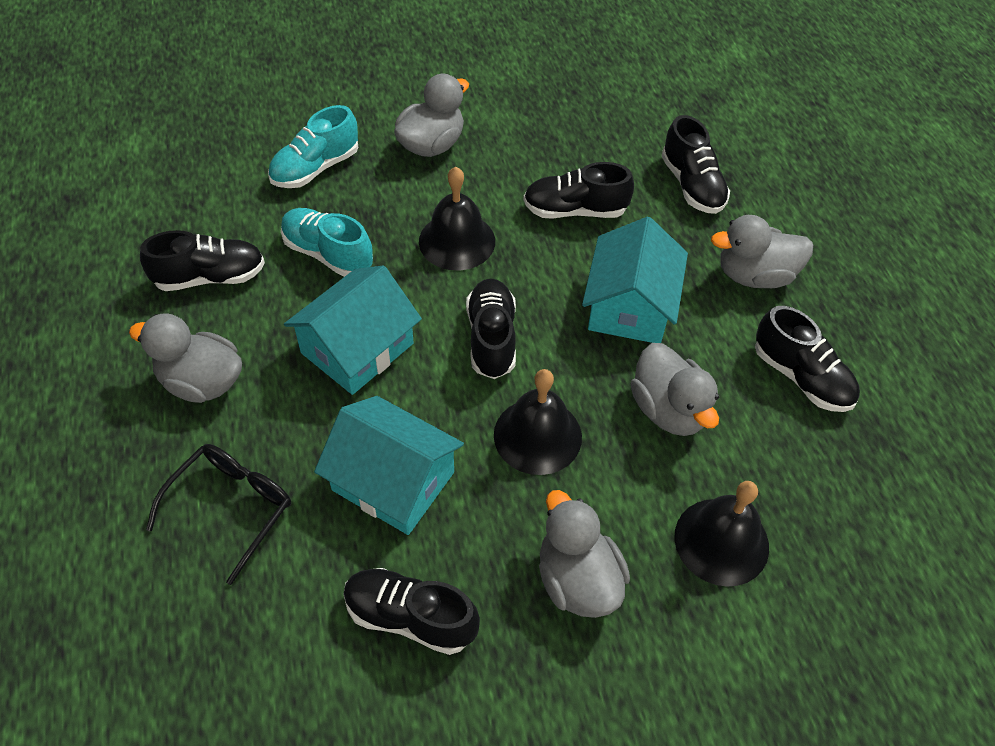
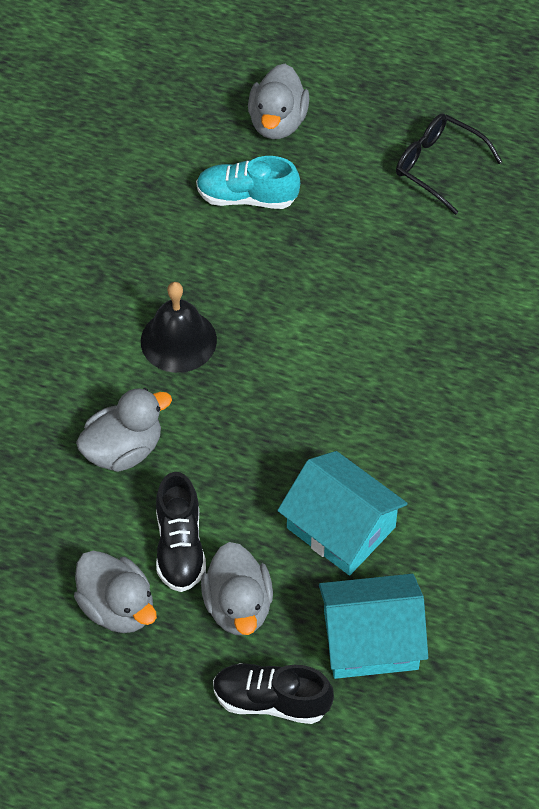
black bell: 3 -> 1
black shoe: 6 -> 2
grey duck: 5 -> 4
turquoise house: 3 -> 2
turquoise shoe: 2 -> 1

